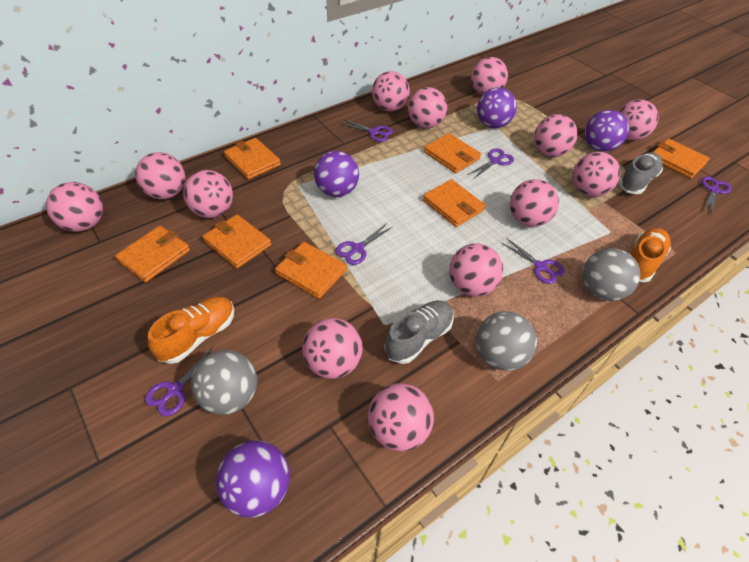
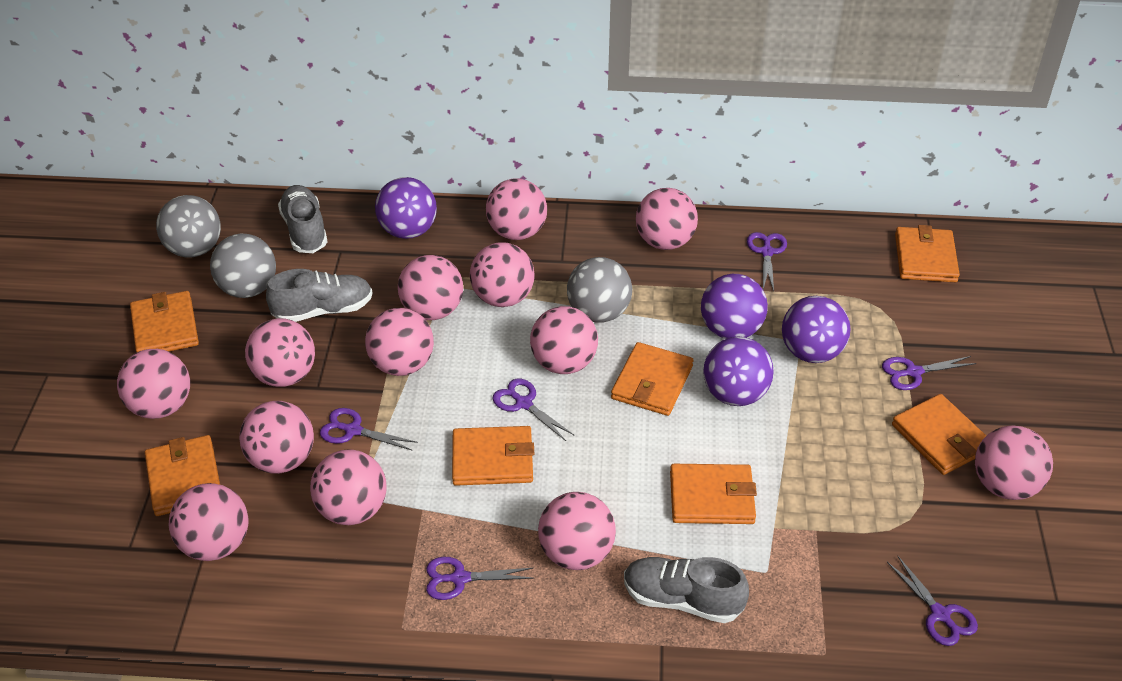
grey shoe: 2 -> 3
orange shoe: 2 -> 0

